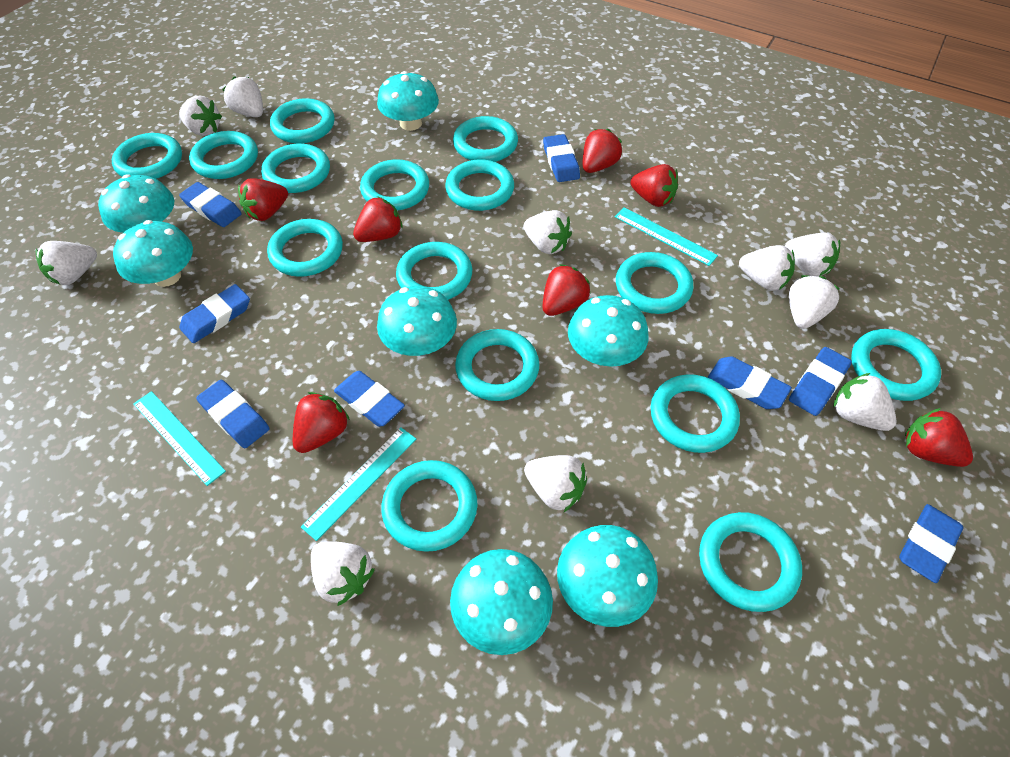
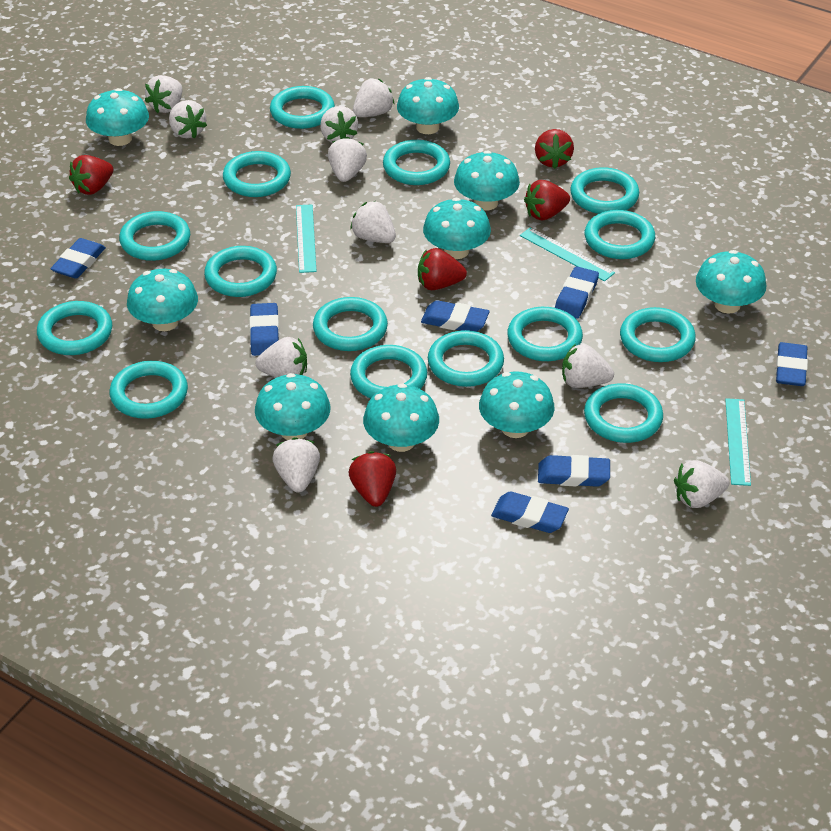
blue eraser: 8 -> 7
red strawberry: 7 -> 5
turquoise mushroom: 7 -> 9

